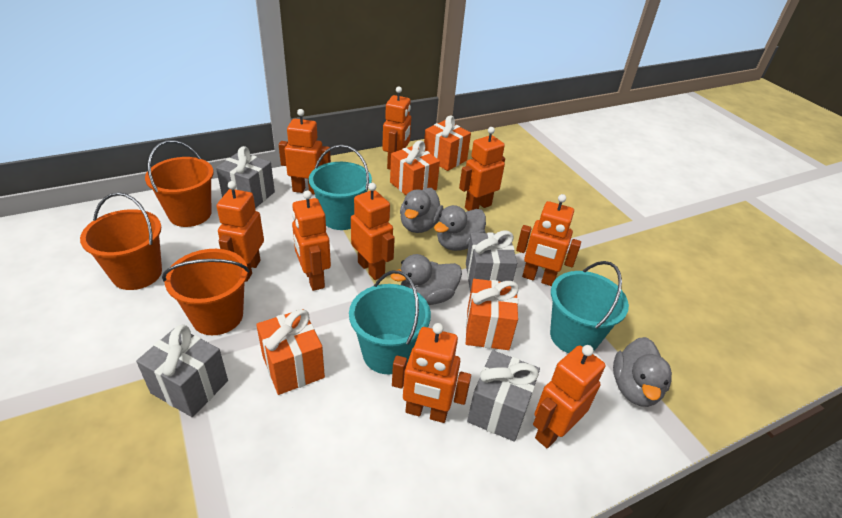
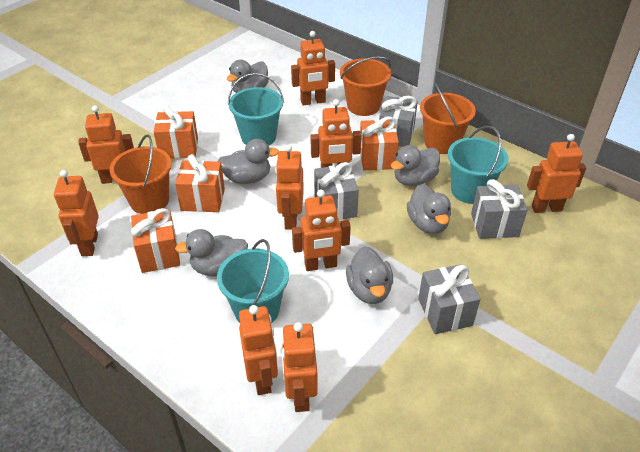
grey duck: 4 -> 6

